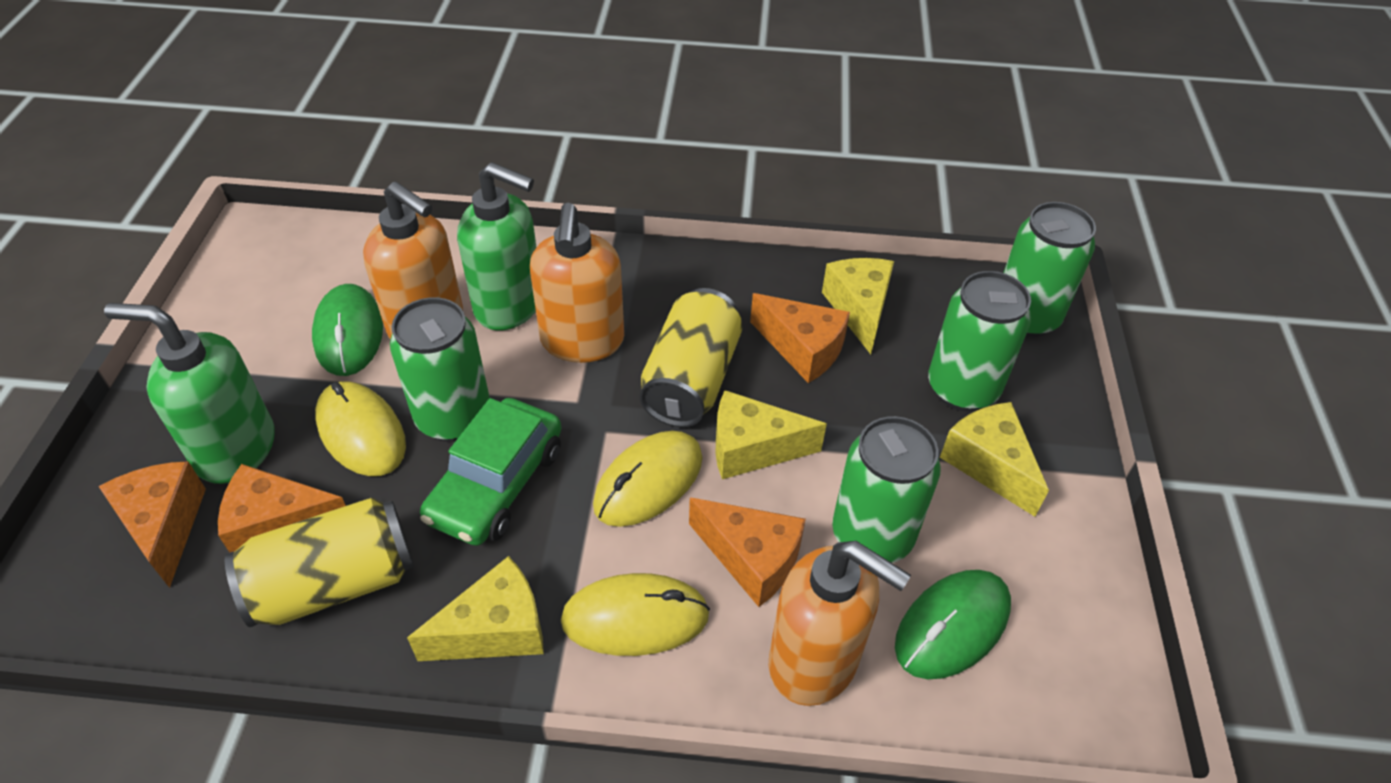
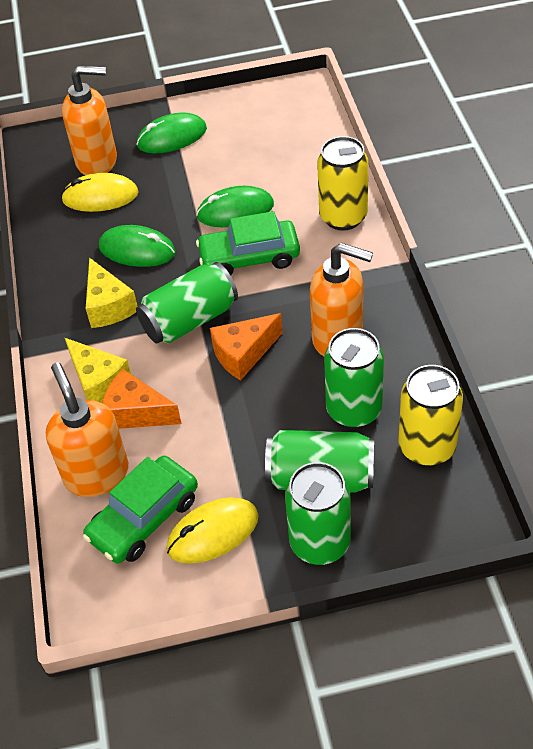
green car: 1 -> 2
green mouse: 2 -> 3
green soap dispenser: 2 -> 0
orange cheese: 4 -> 2
yellow cheese: 4 -> 2
yellow mouse: 3 -> 2

